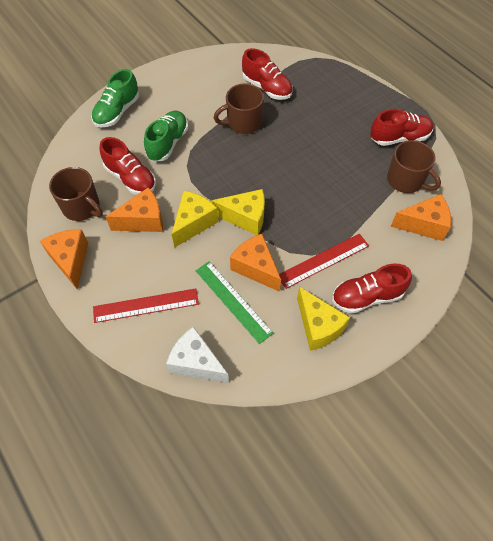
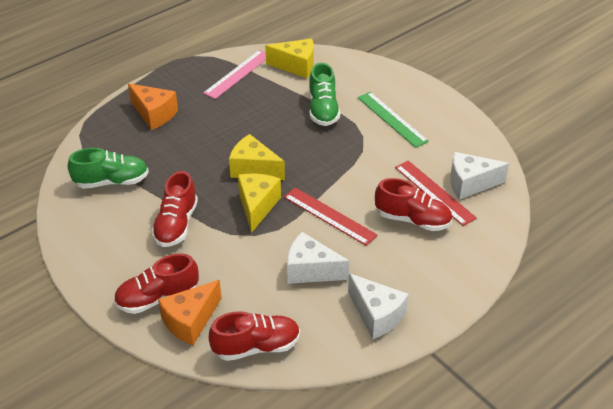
brown mug: 3 -> 0
orange cheese: 4 -> 2
pink ruler: 0 -> 1
white cheese: 1 -> 3

